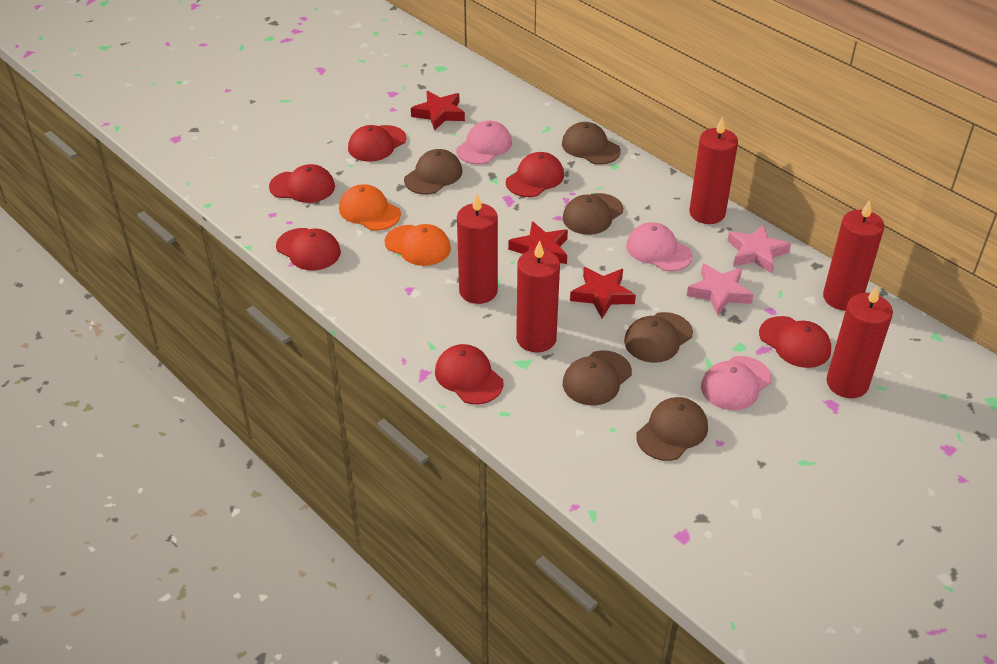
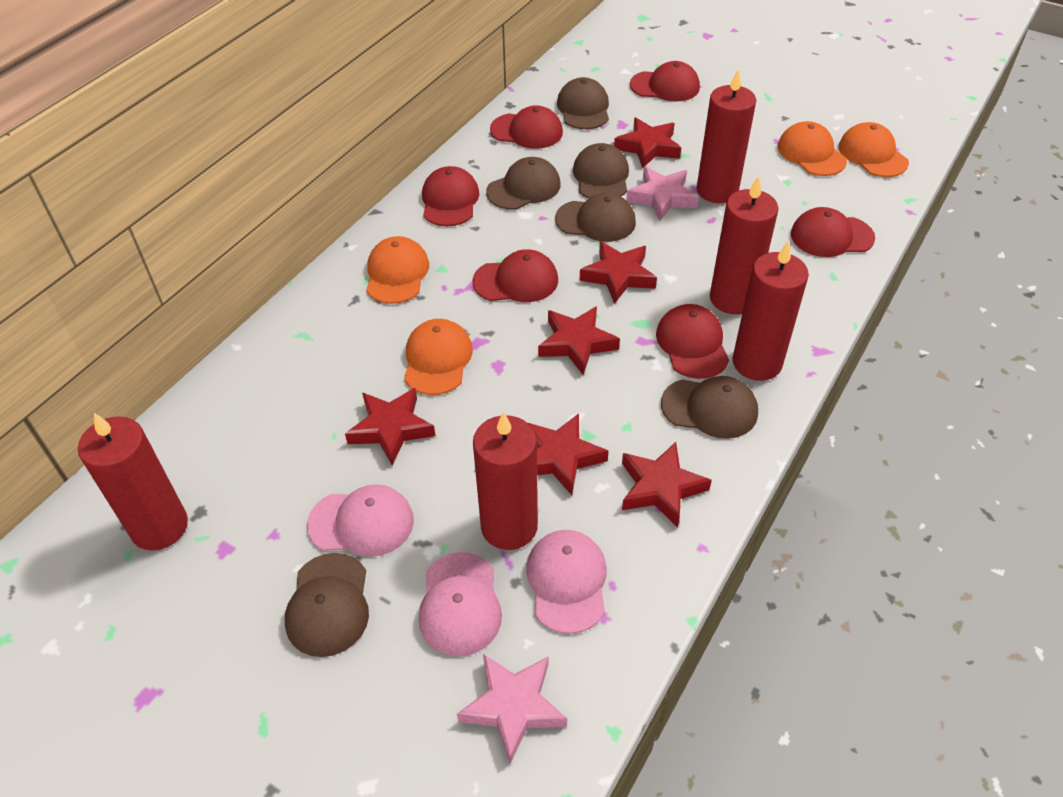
orange cap: 2 -> 4
red star: 3 -> 6

